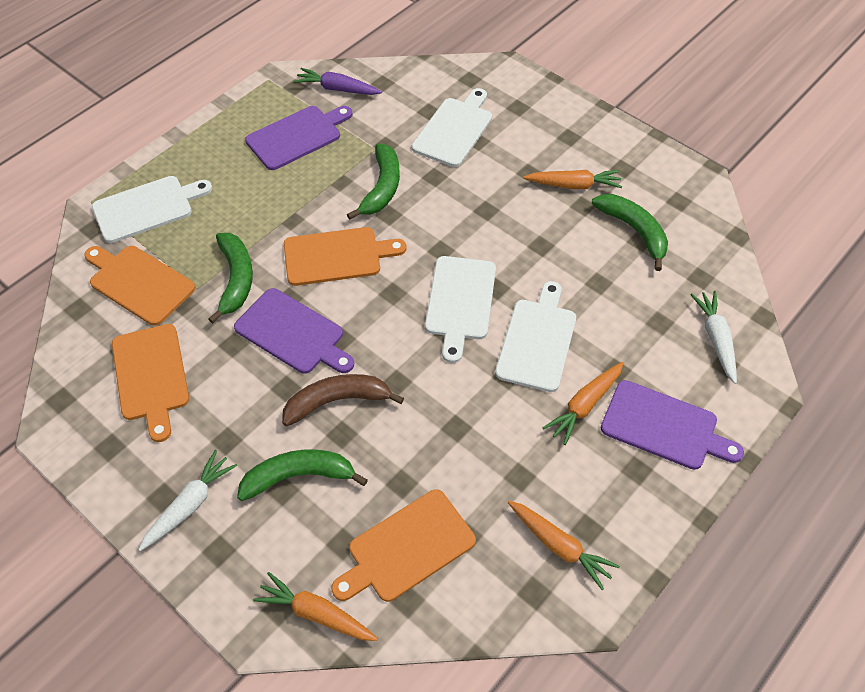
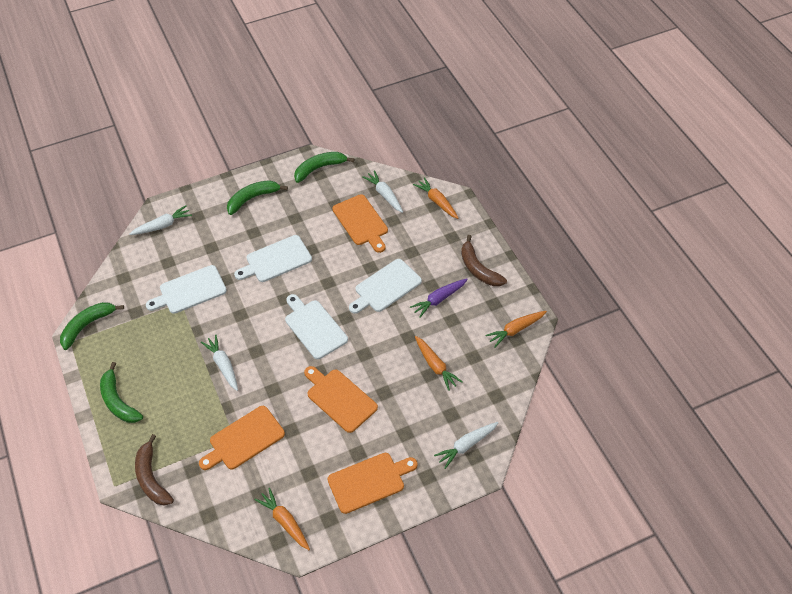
brown banana: 1 -> 2
purple cutting board: 3 -> 0
white carrot: 2 -> 4

